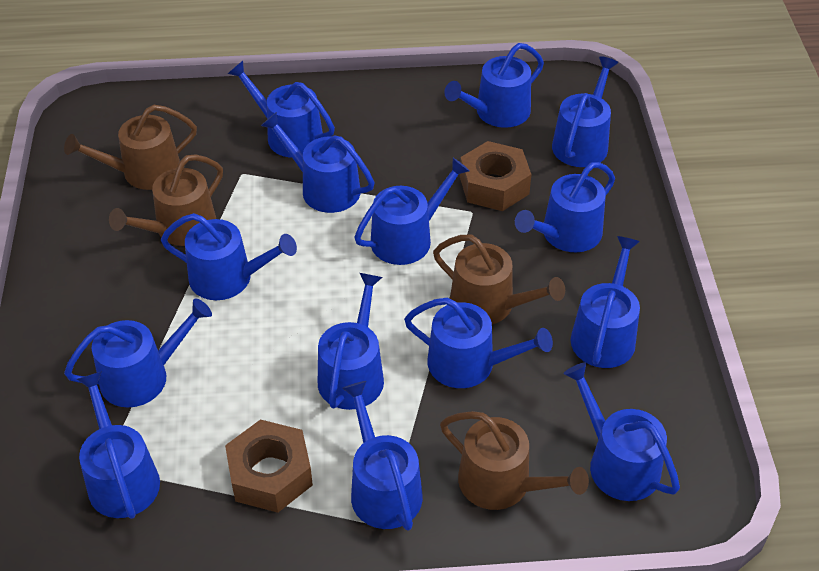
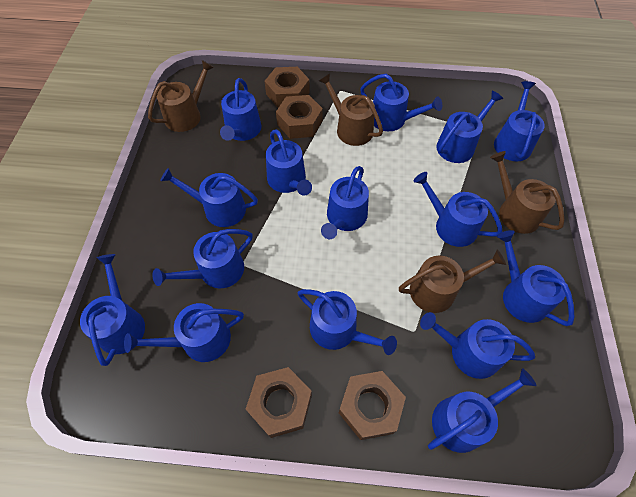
blue watering can: 14 -> 15
brown nut: 2 -> 4

